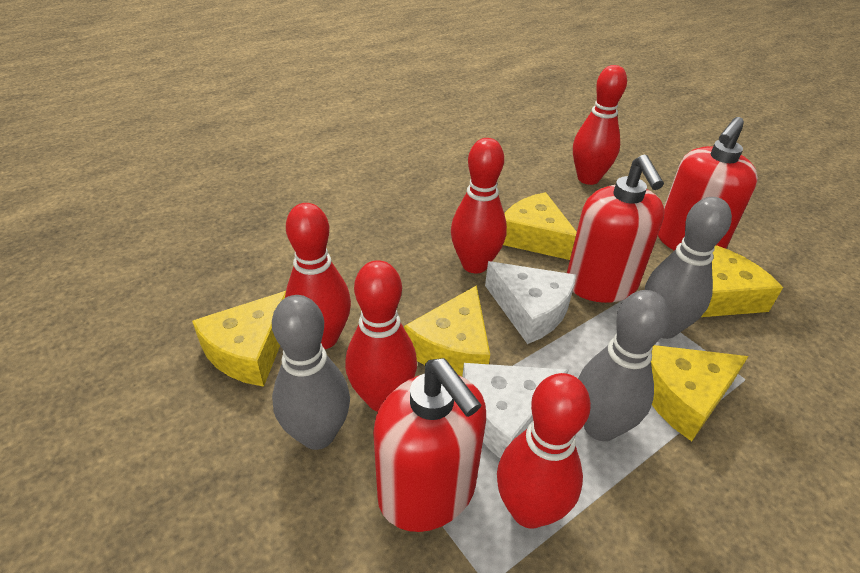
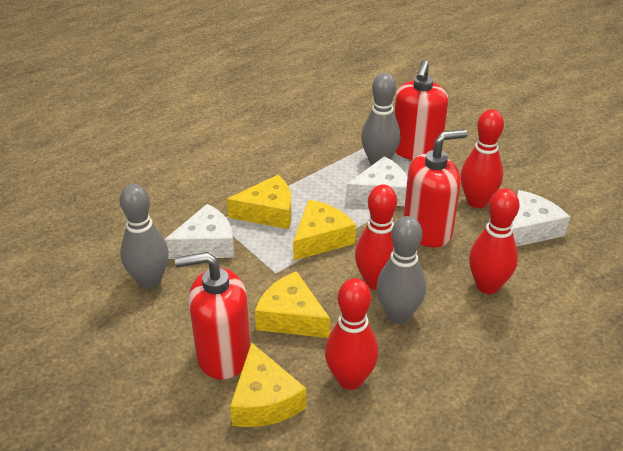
red bowling pin: 5 -> 4
white cheese: 2 -> 3
yellow cheese: 5 -> 4

